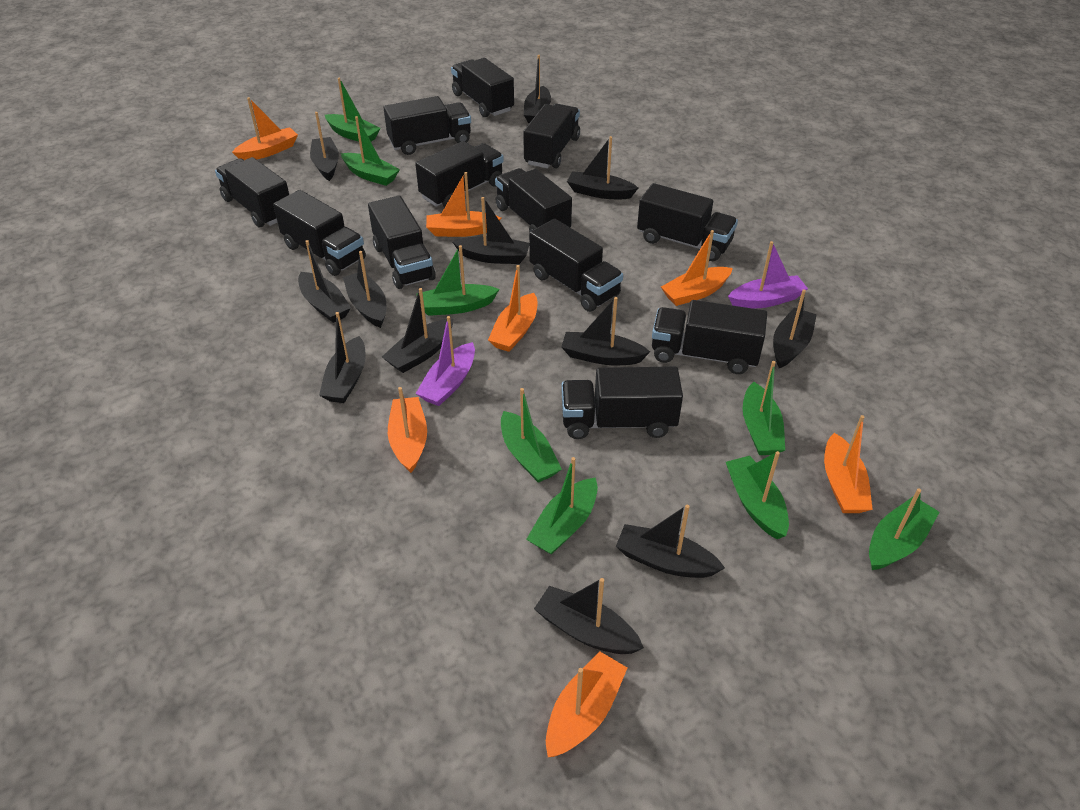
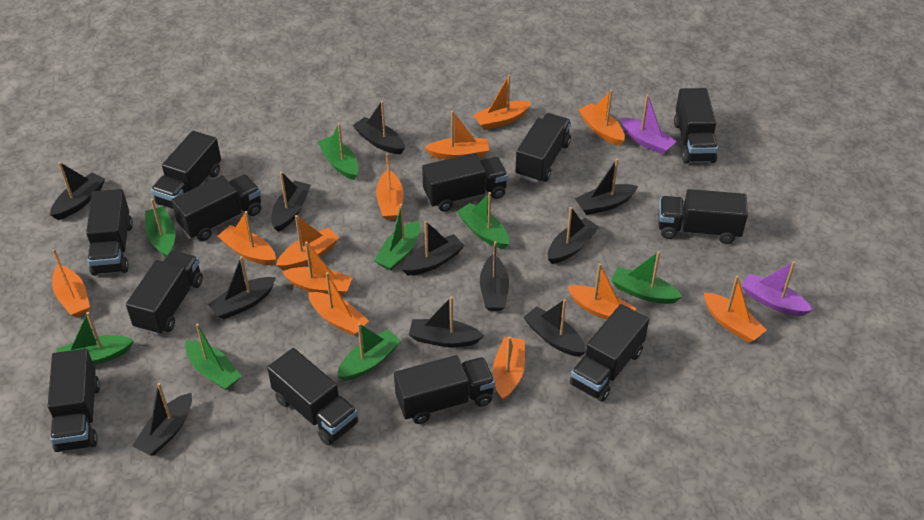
black boat: 12 -> 11
orange boat: 7 -> 12

